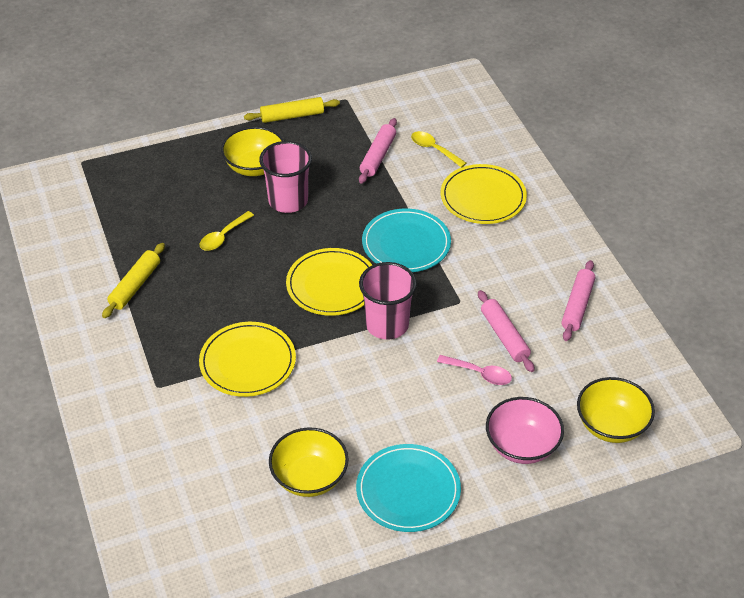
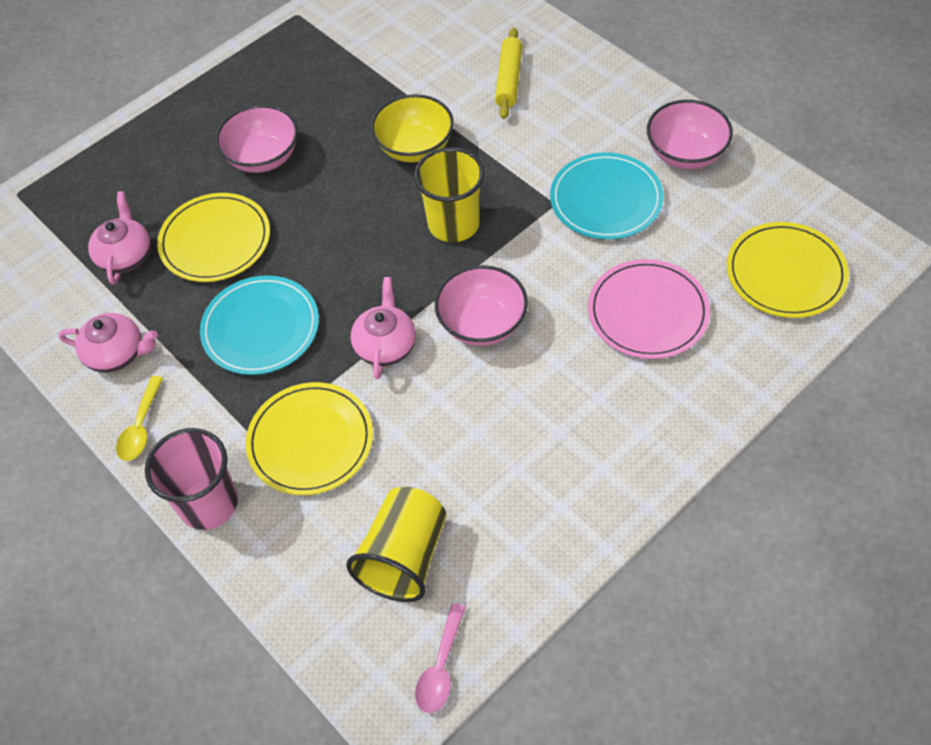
pink bowl: 1 -> 3
pink cup: 2 -> 1
pink plate: 0 -> 1
pink rolling pin: 3 -> 0
pink teapot: 0 -> 3
yellow bowl: 3 -> 1
yellow cup: 0 -> 2
yellow rolling pin: 2 -> 1
yellow spoon: 2 -> 1

